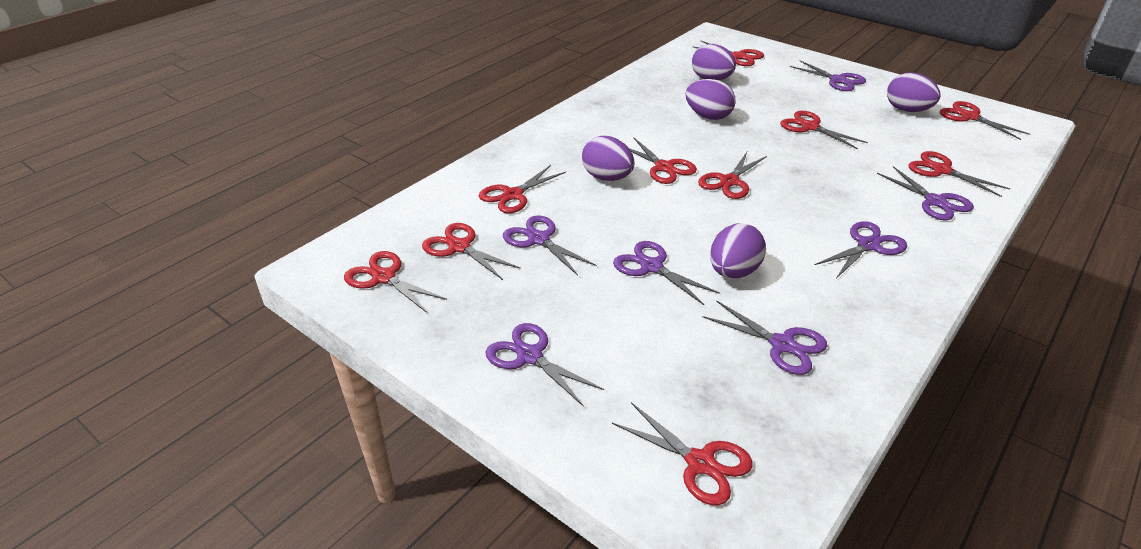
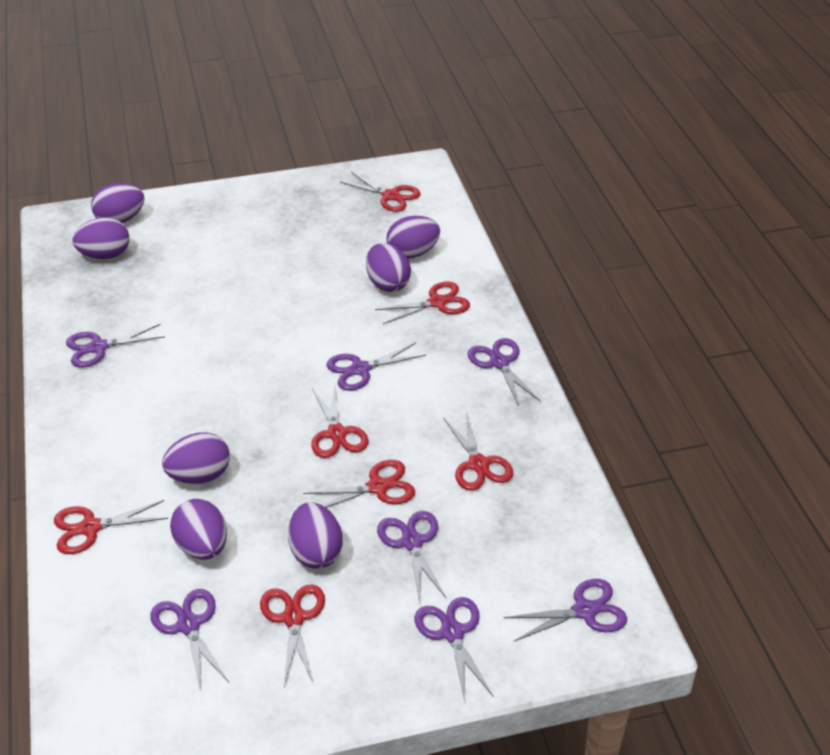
purple egg: 5 -> 7
red scissors: 10 -> 7

